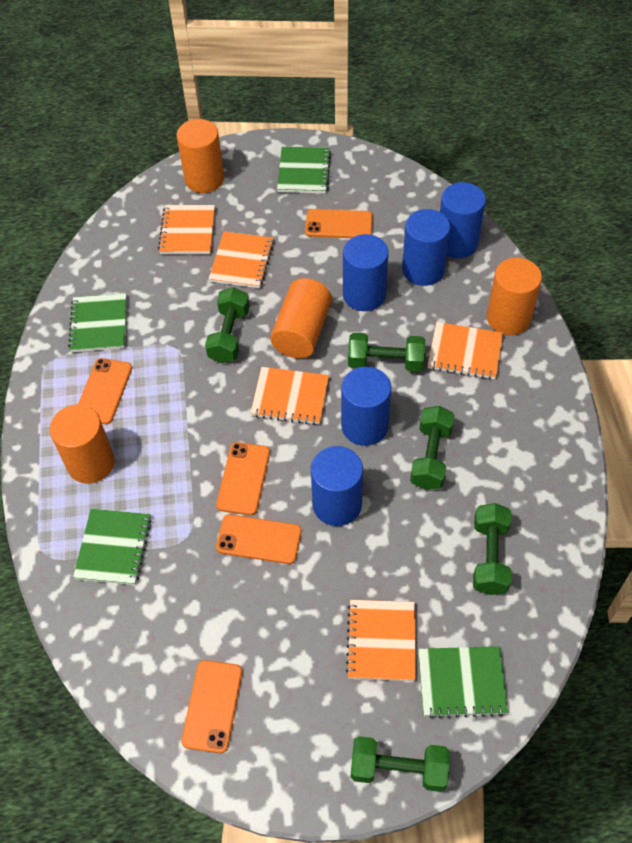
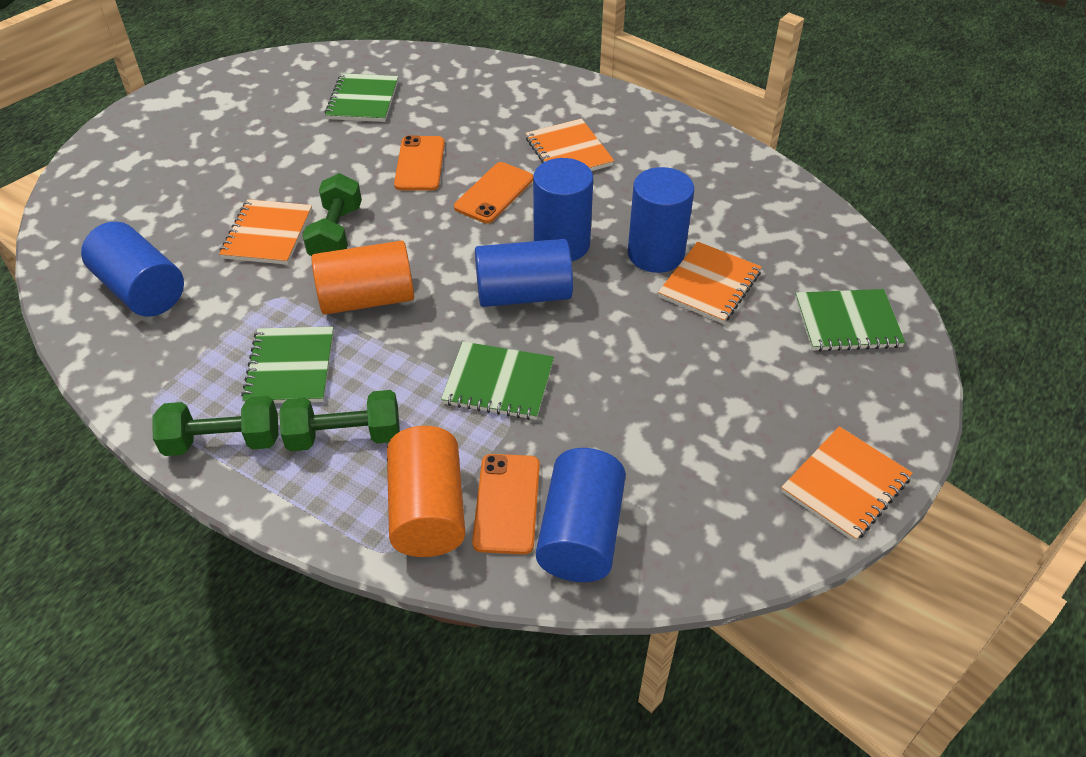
green dumbbell: 5 -> 3
orange cylinder: 4 -> 2
orange notebook: 5 -> 4
orange phone: 5 -> 3

